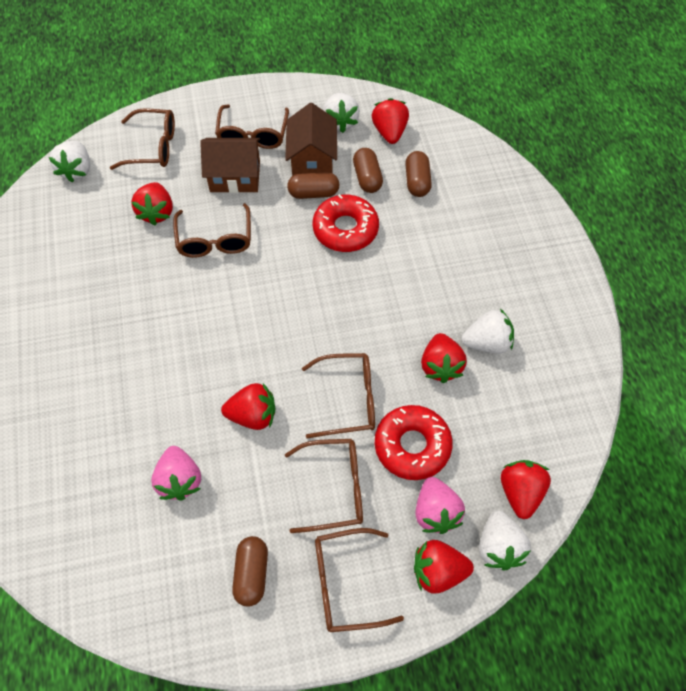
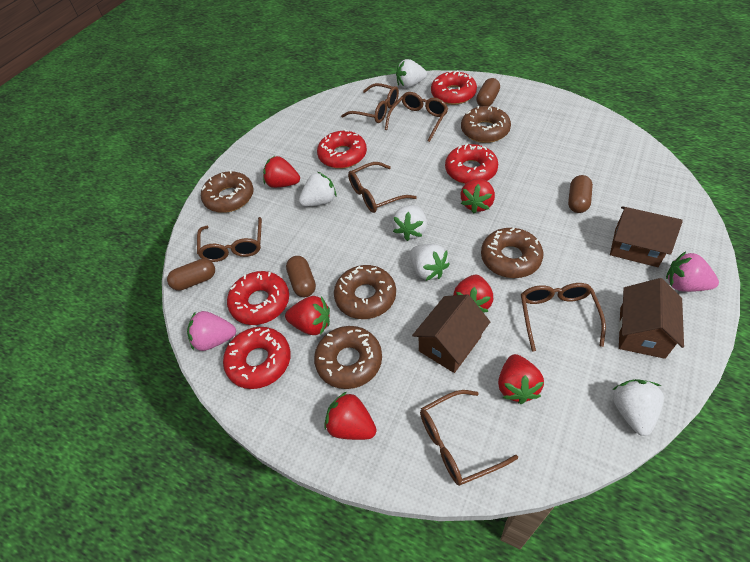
brown donut: 0 -> 5
brown house: 2 -> 3
red donut: 2 -> 5
white strawberry: 4 -> 5

